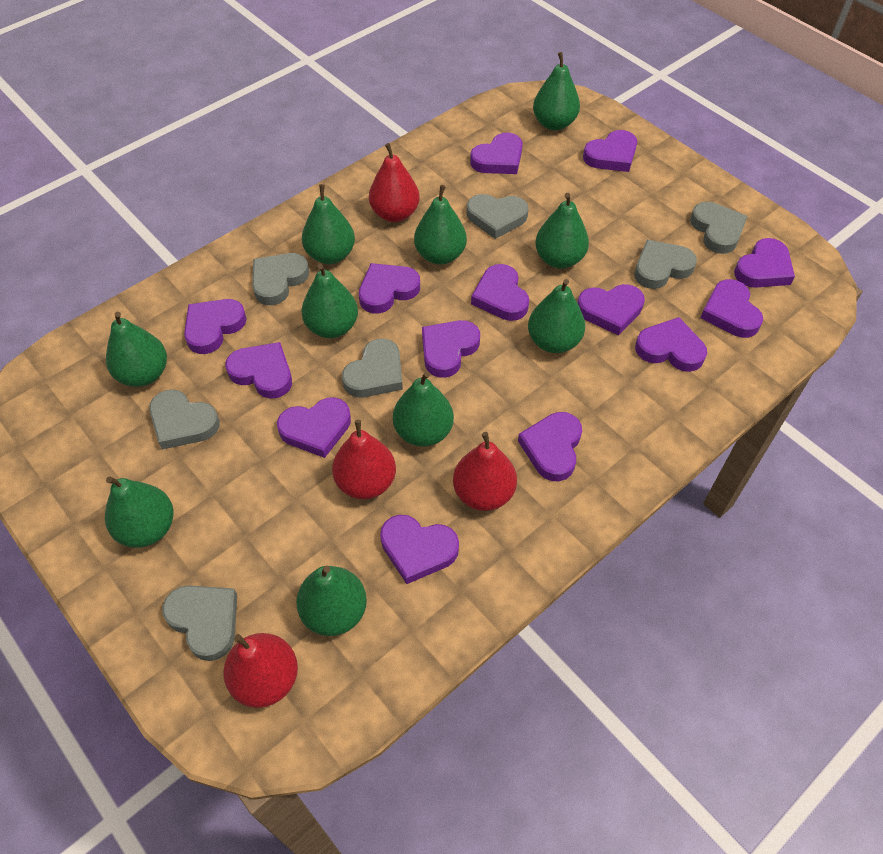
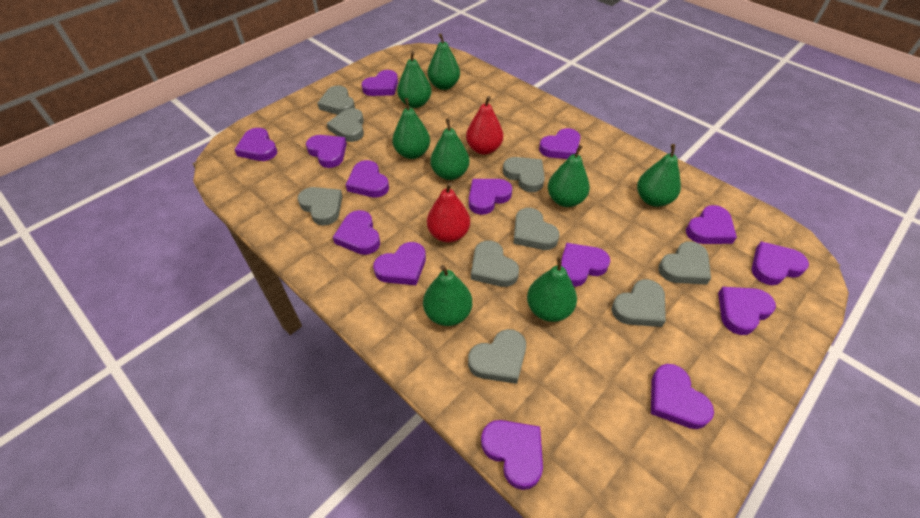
green pear: 10 -> 8
grey heart: 7 -> 9
red pear: 4 -> 2

